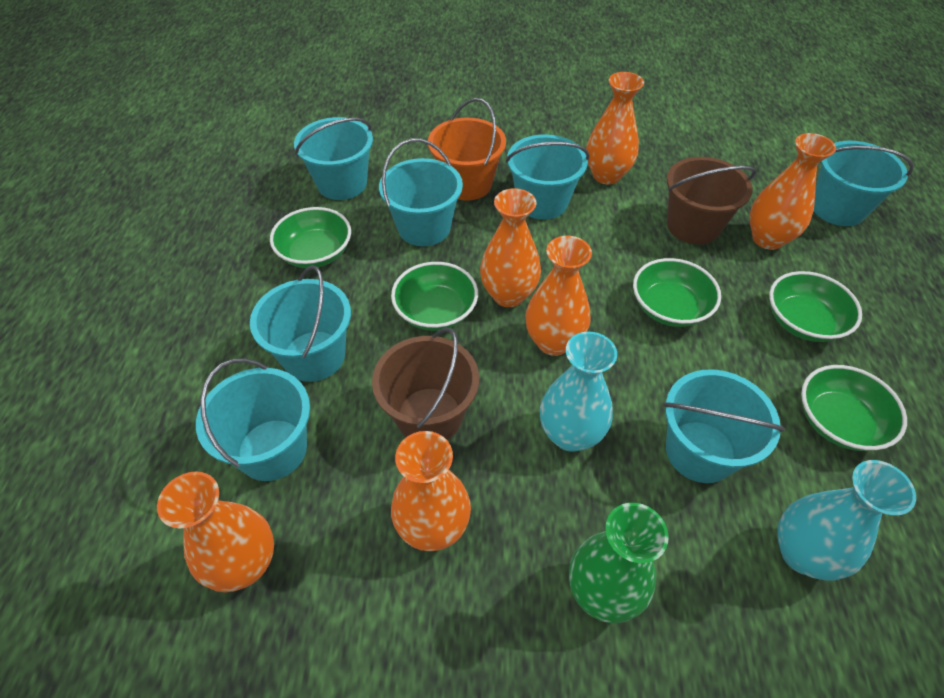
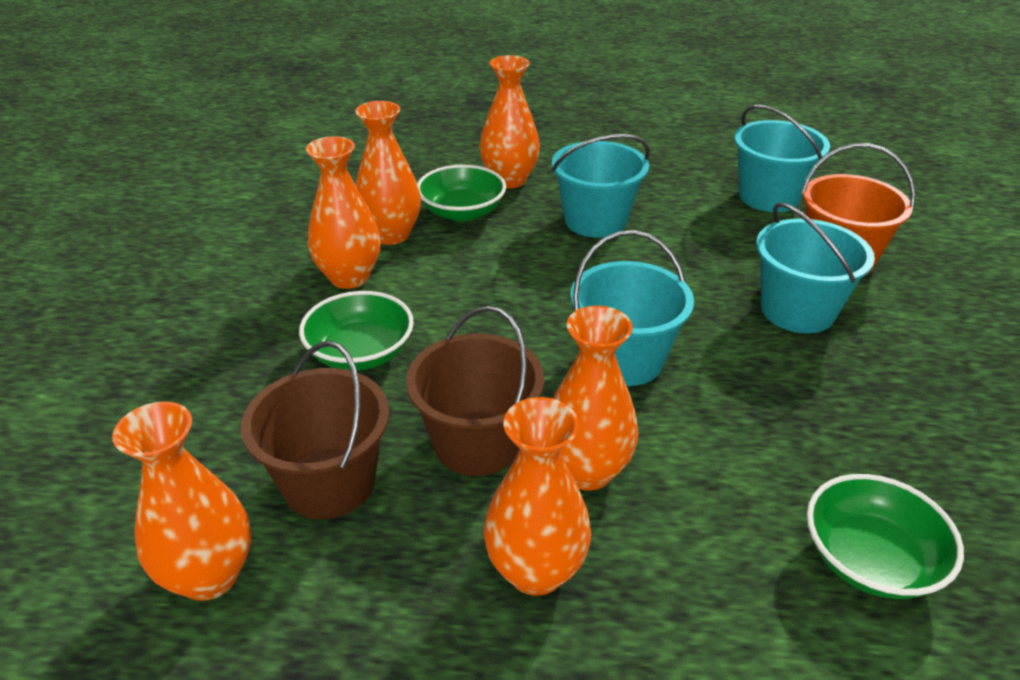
green bowl: 5 -> 3
green vase: 1 -> 0
turquoise bucket: 7 -> 4
turquoise vase: 2 -> 0

